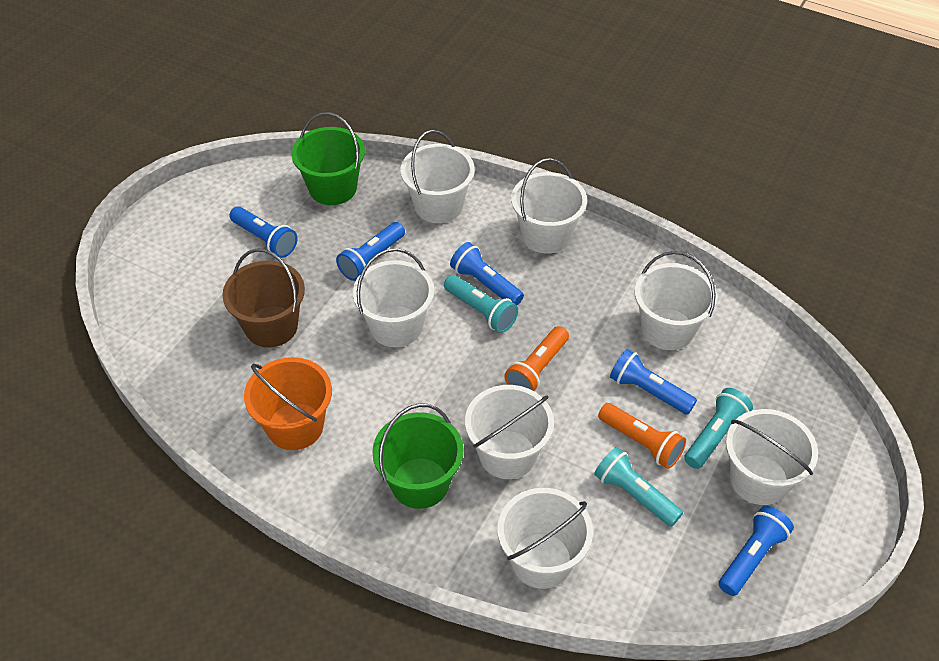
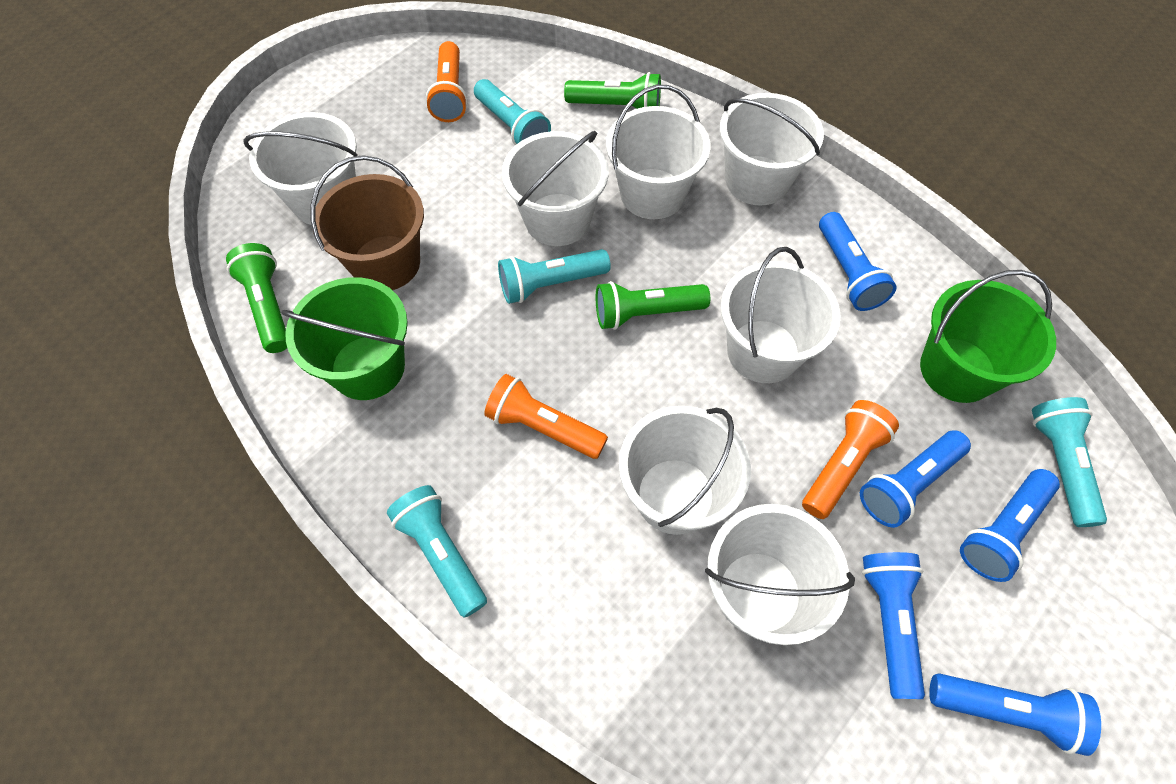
green flashlight: 0 -> 3
orange bucket: 1 -> 0
orange flashlight: 2 -> 3
turquoise flashlight: 3 -> 4

